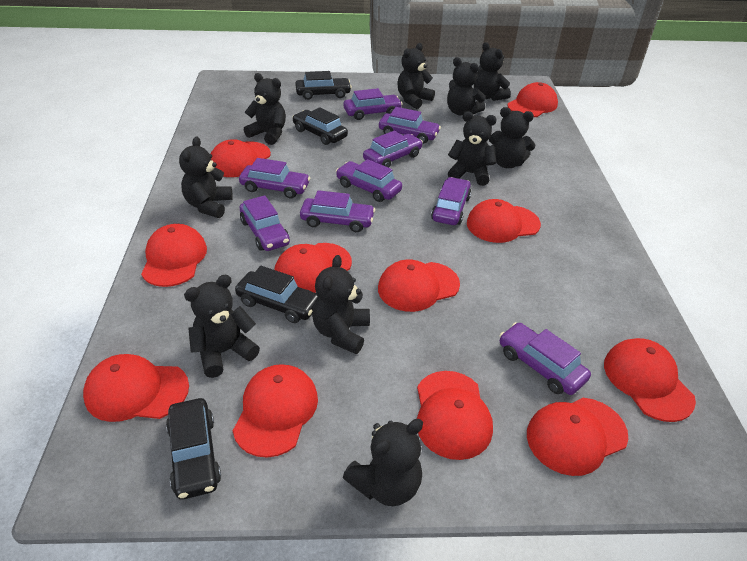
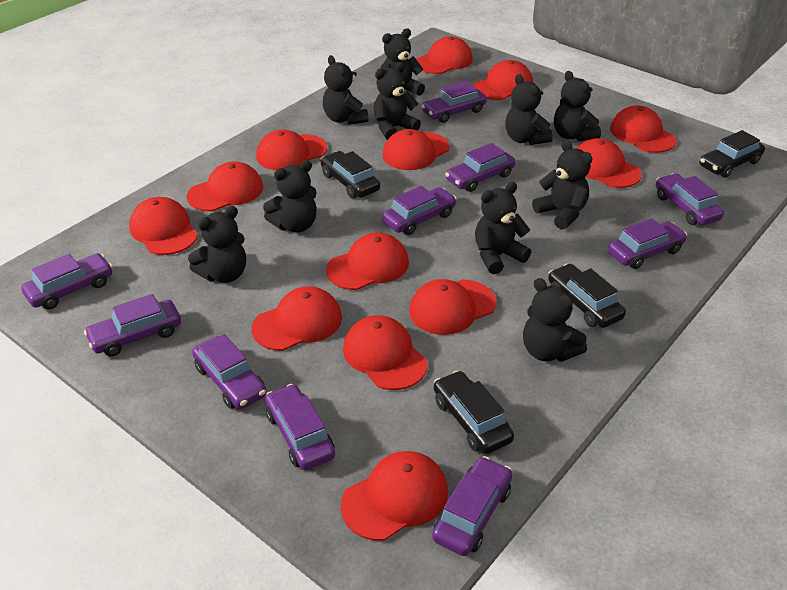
purple car: 9 -> 10
red cap: 11 -> 13

